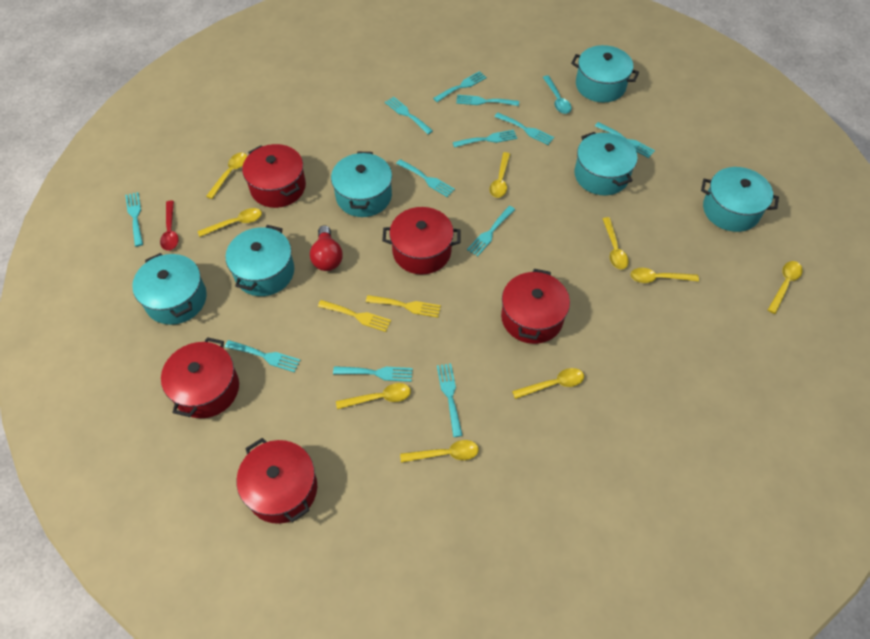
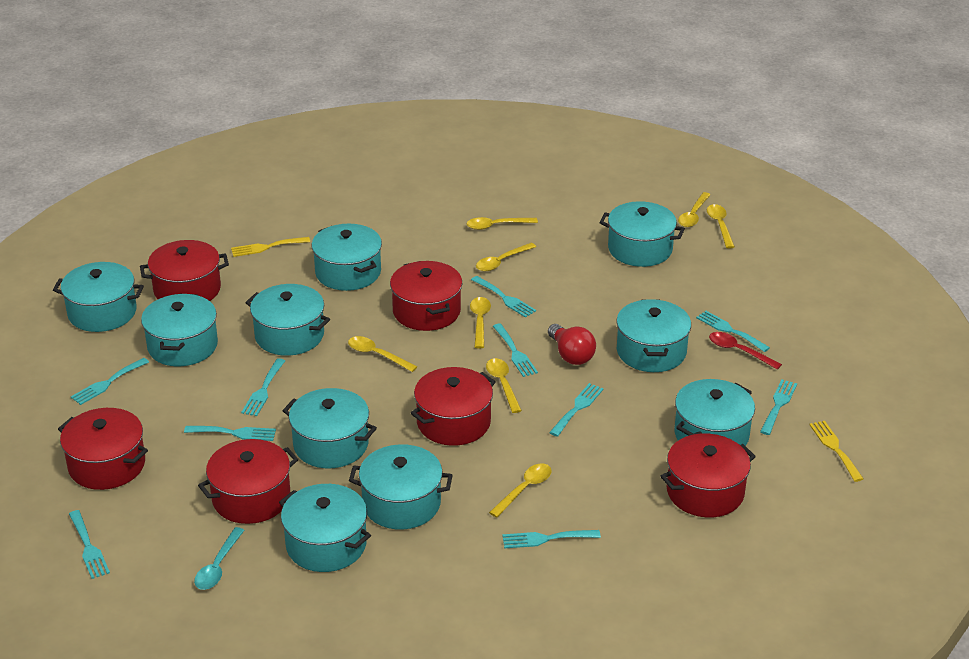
red pot: 5 -> 6
turquoise fork: 12 -> 10
turquoise pot: 6 -> 10
yellow spoon: 9 -> 8

